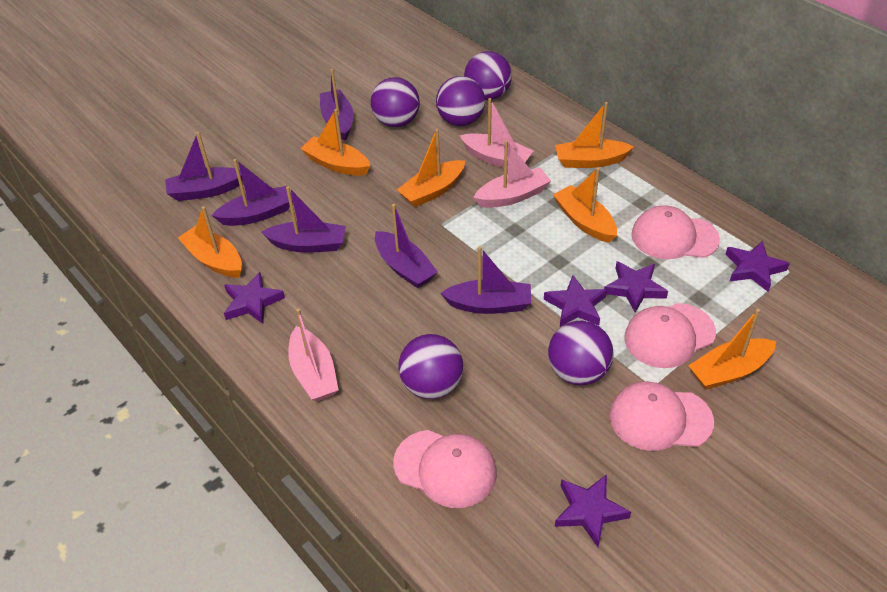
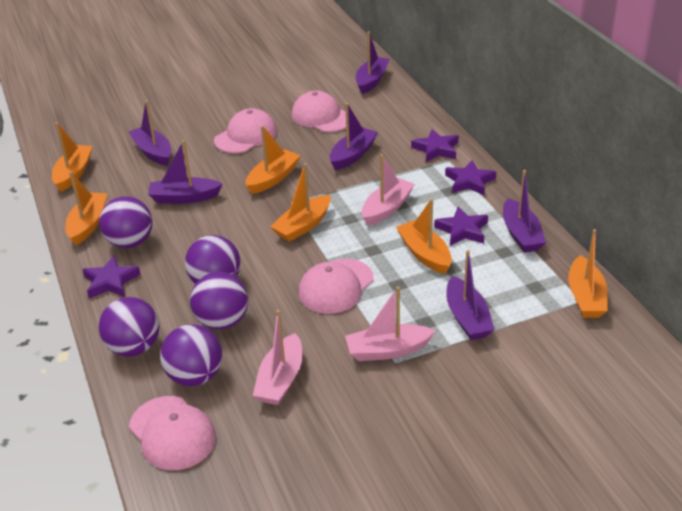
purple star: 5 -> 4

